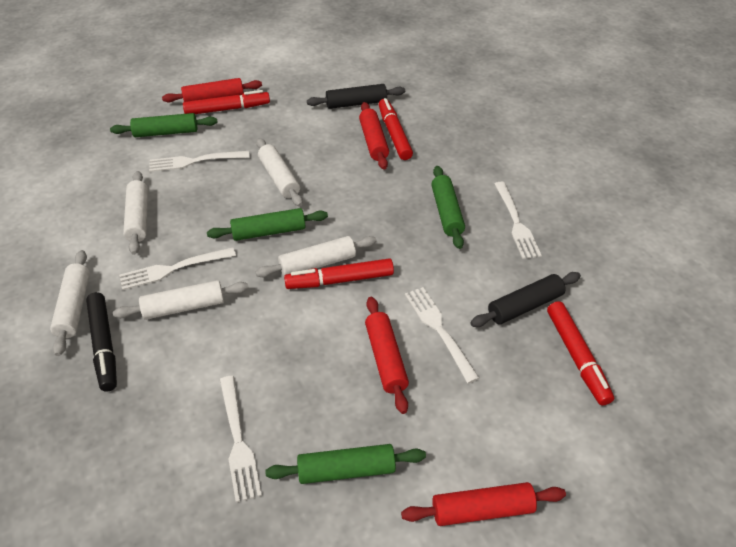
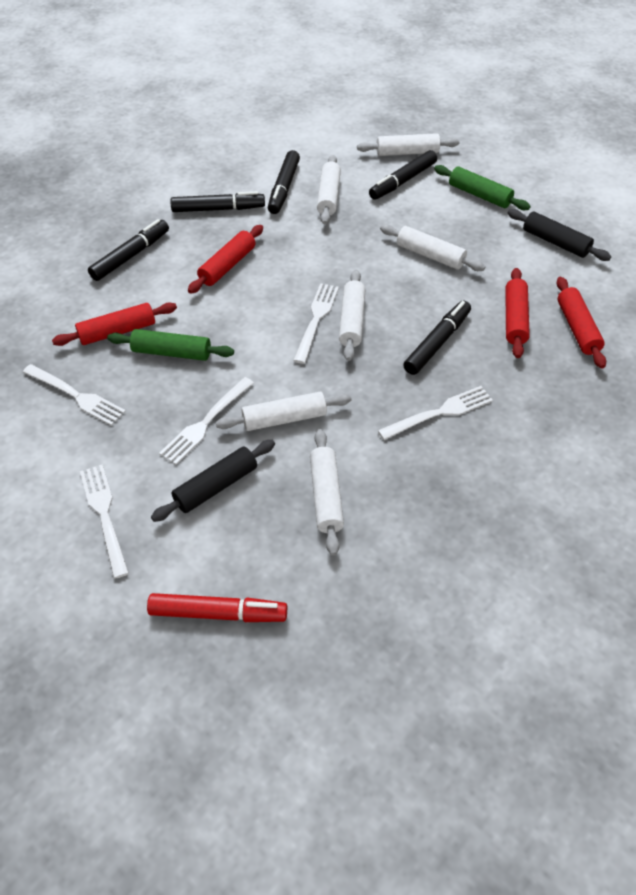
black marker: 1 -> 5
green rolling pin: 4 -> 2
red marker: 4 -> 1
white rolling pin: 5 -> 6

